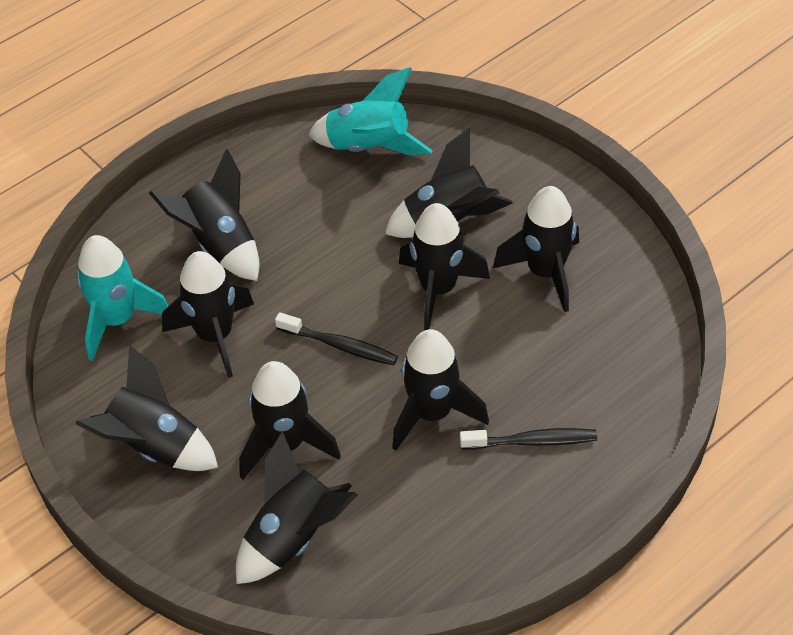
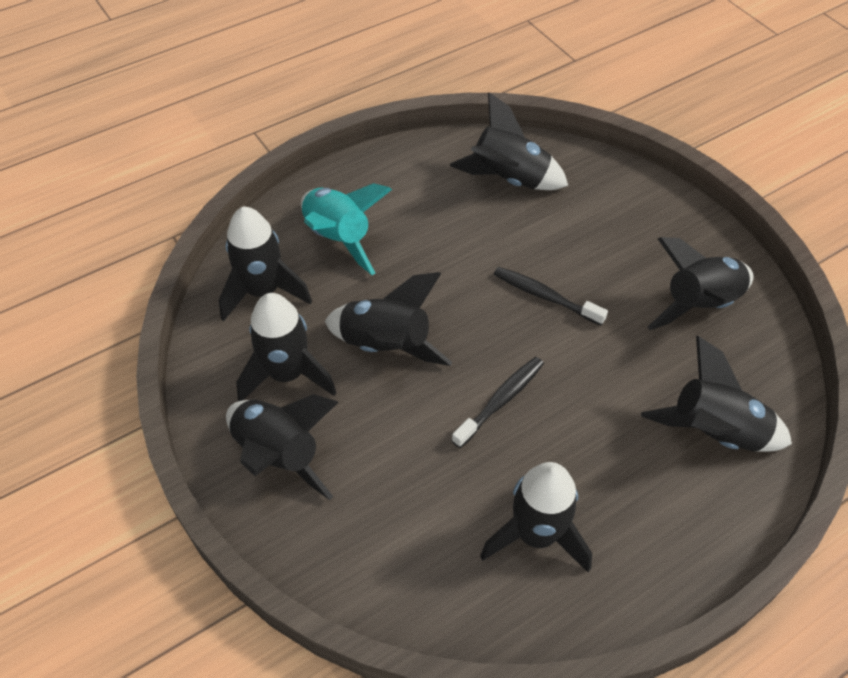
black rocket: 9 -> 8
turquoise rocket: 2 -> 1

